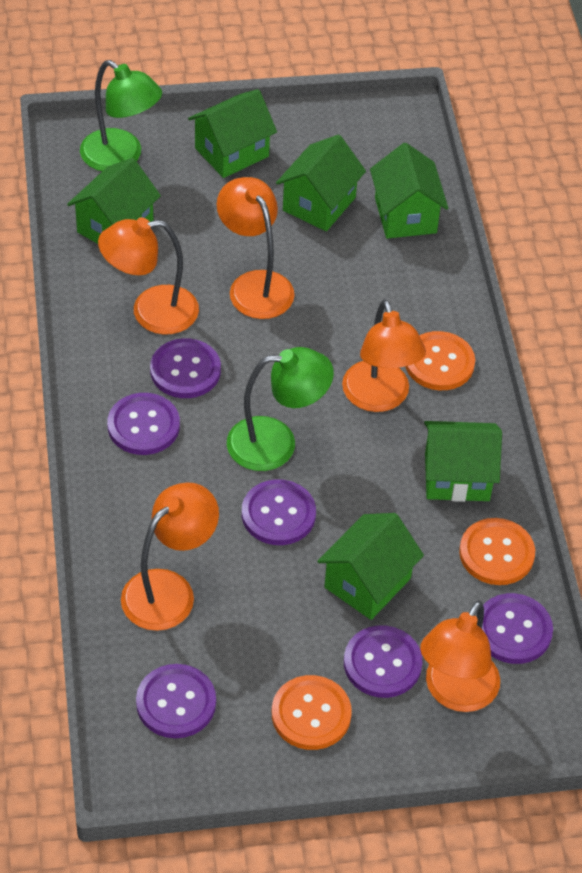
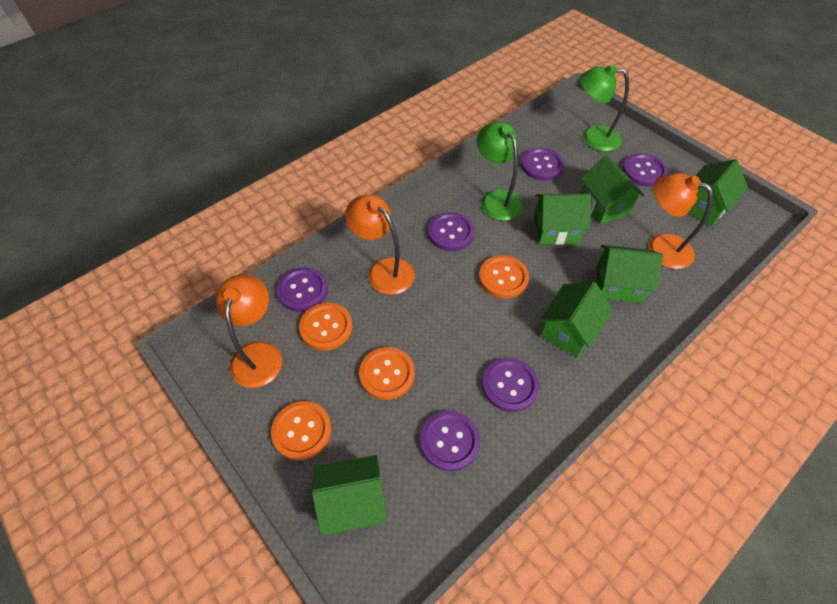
orange button: 3 -> 4
orange lamp: 5 -> 3

